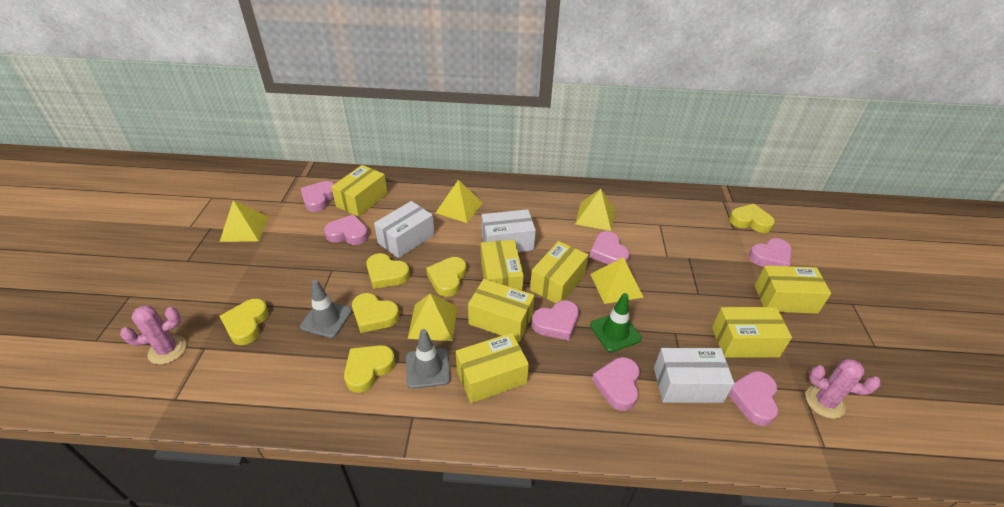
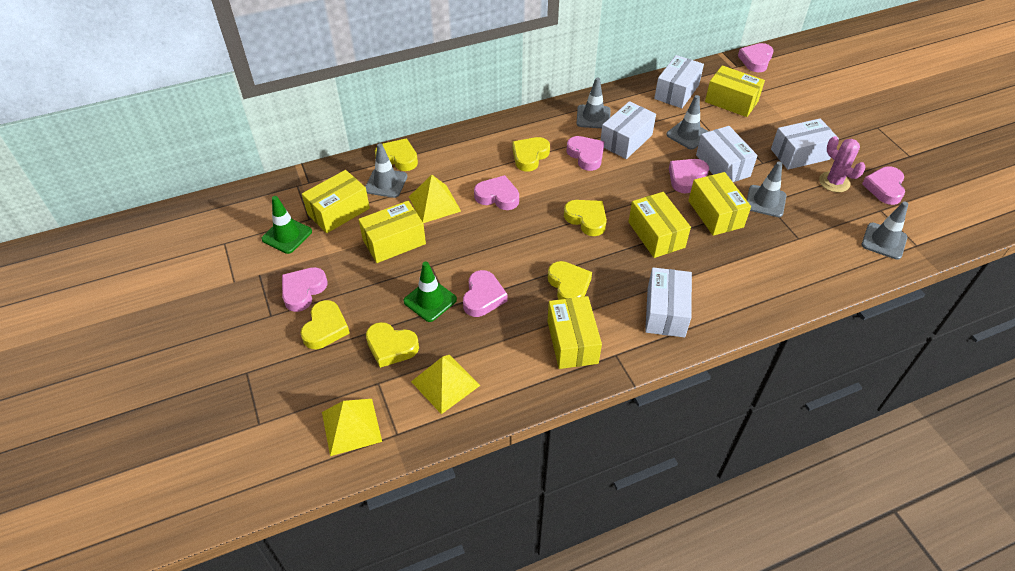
green traffic cone: 1 -> 2
grey traffic cone: 2 -> 5
pink cactus: 2 -> 1
white box: 3 -> 5
yellow box: 7 -> 6
yellow pyramid: 5 -> 3

